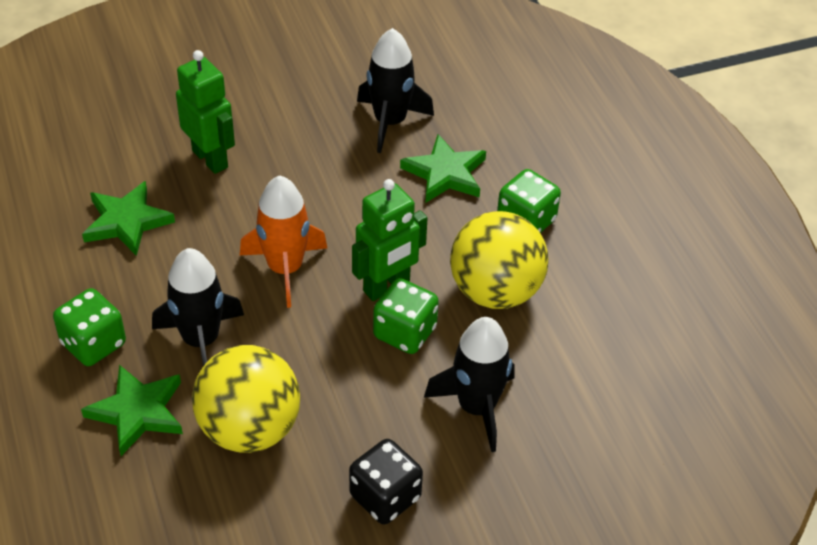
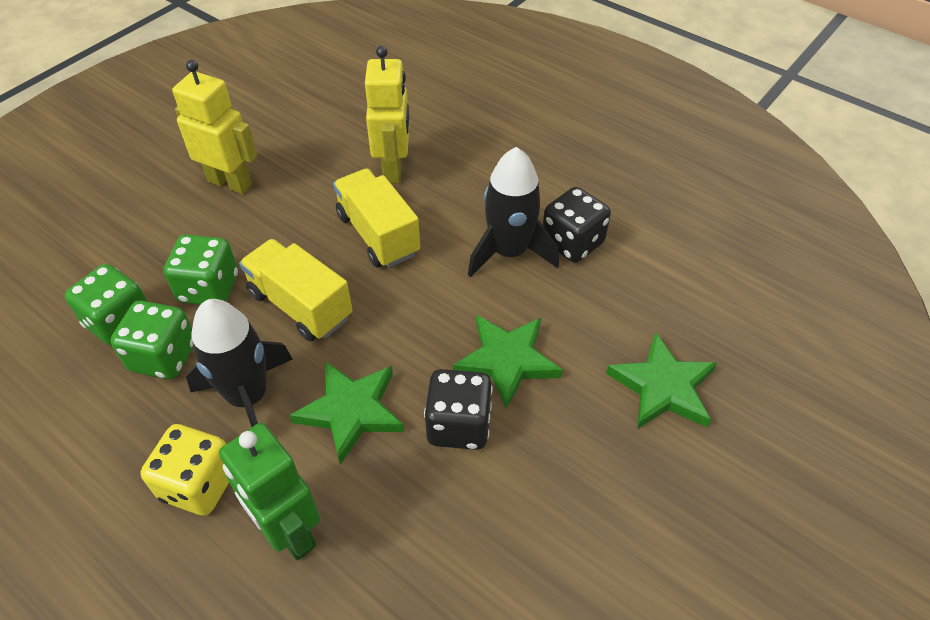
black dice: 1 -> 2
black rocket: 3 -> 2
green robot: 2 -> 1
orange rocket: 1 -> 0
yellow ball: 2 -> 0
yellow dice: 0 -> 1
yellow robot: 0 -> 2
yellow truck: 0 -> 2

